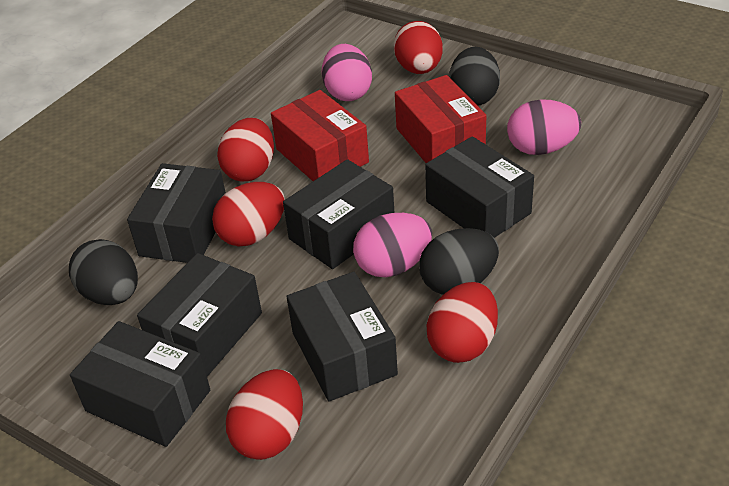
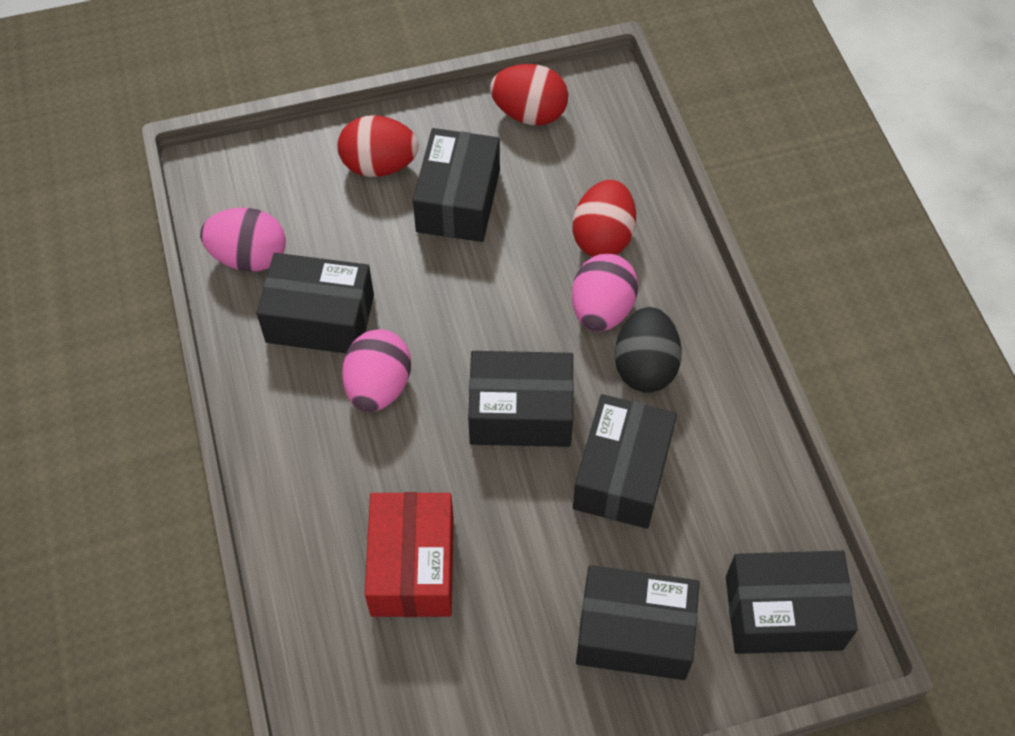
black egg: 3 -> 1
red box: 2 -> 1
red egg: 5 -> 3

